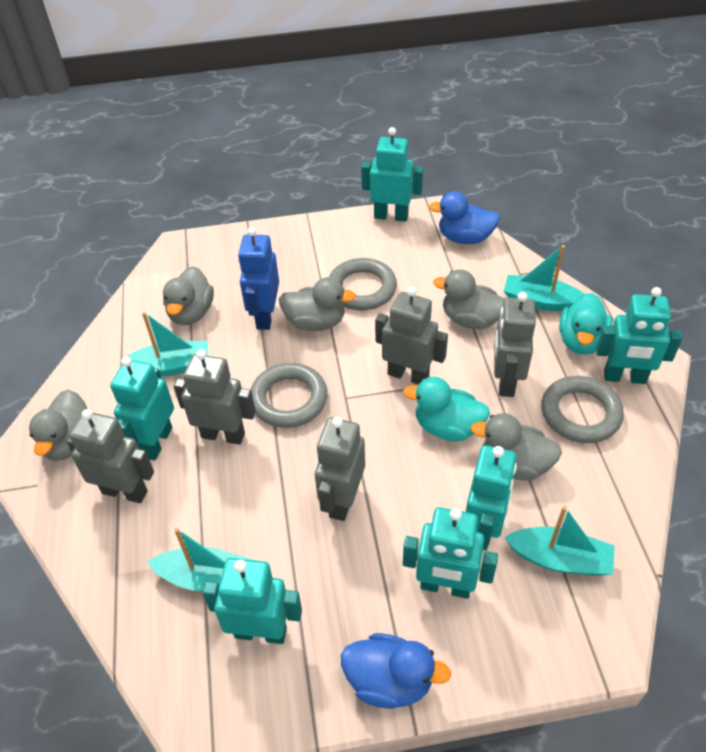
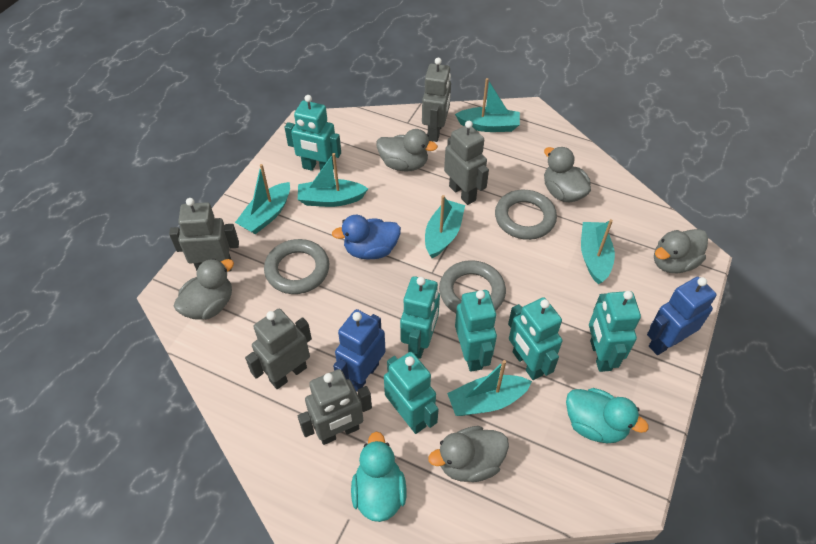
blue duck: 2 -> 1
blue robot: 1 -> 2
turquoise boat: 4 -> 6

